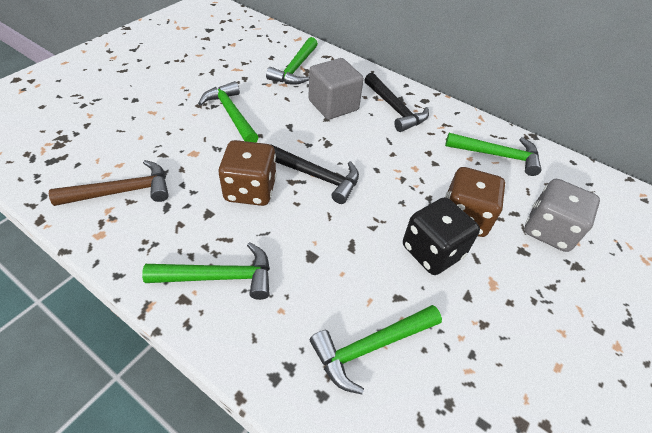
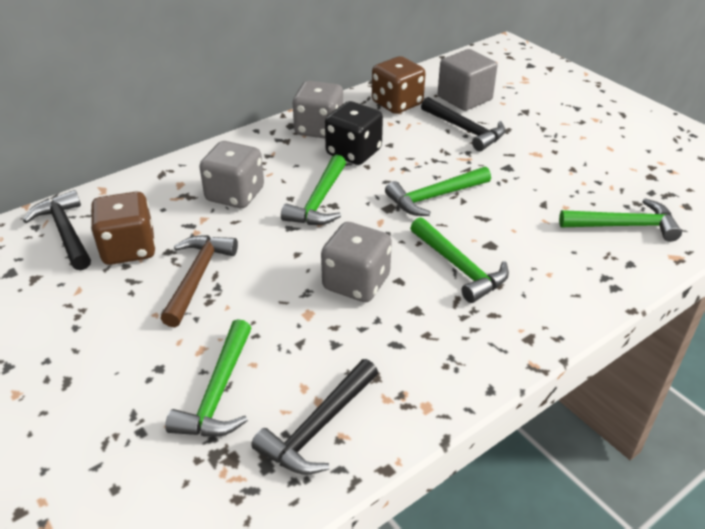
black hammer: 2 -> 3
grey dice: 1 -> 3

